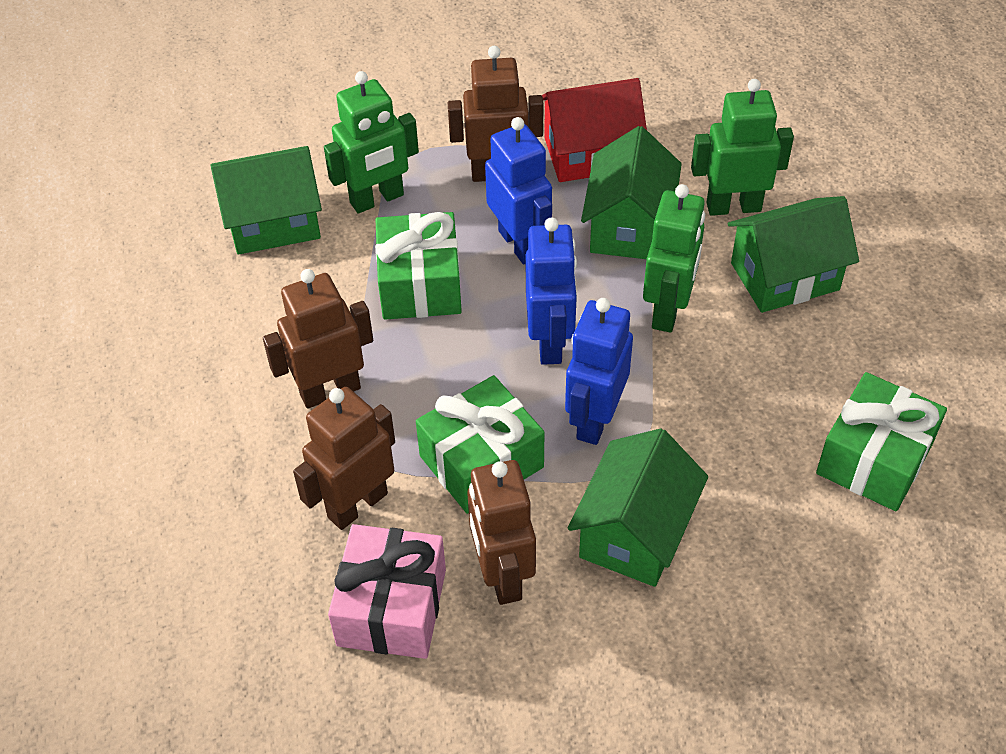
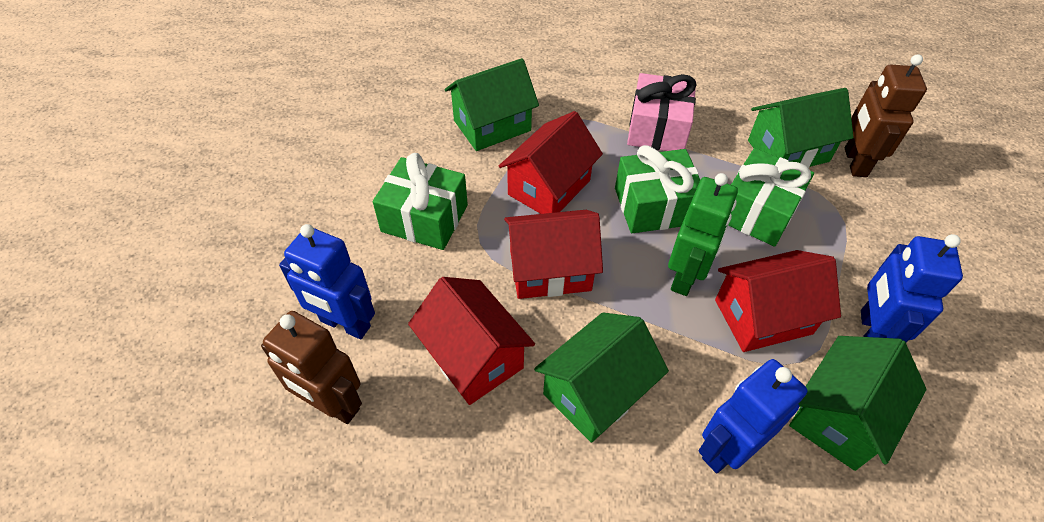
brown robot: 4 -> 2
green robot: 3 -> 1
red house: 1 -> 4

